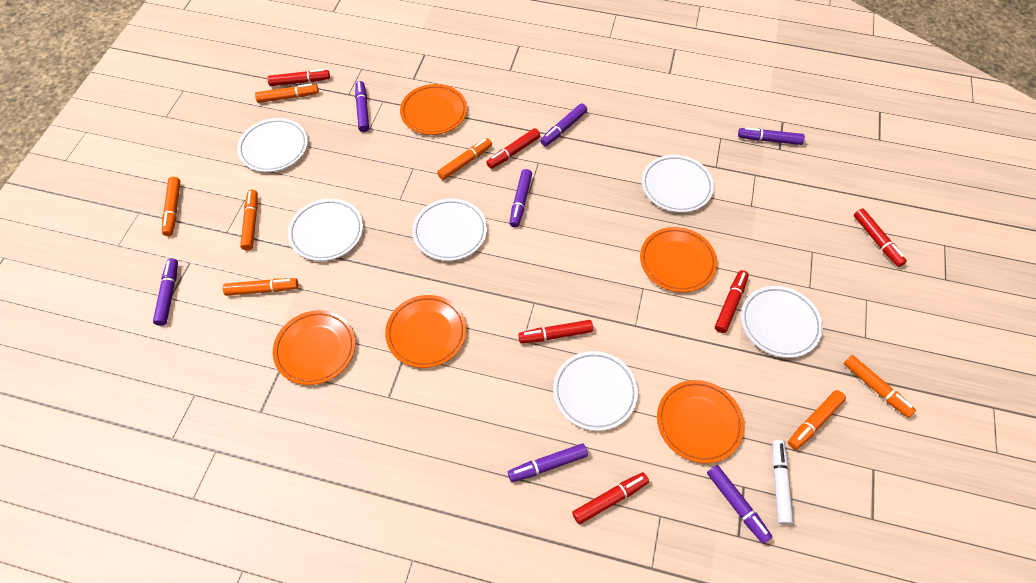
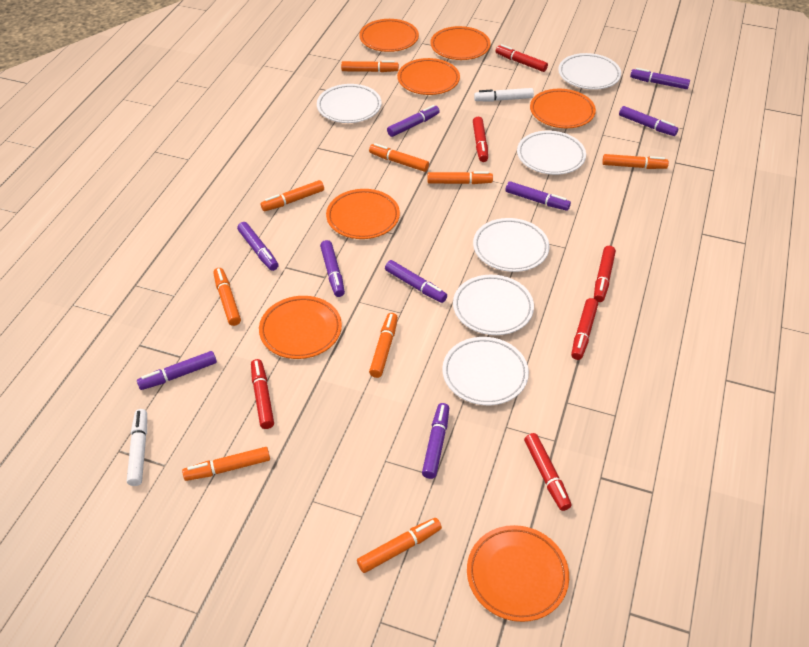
orange marker: 7 -> 9
orange plate: 5 -> 7
purple marker: 7 -> 9
white marker: 1 -> 2

